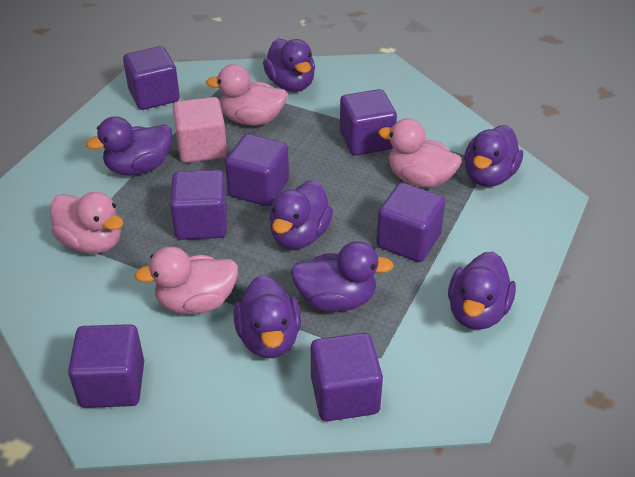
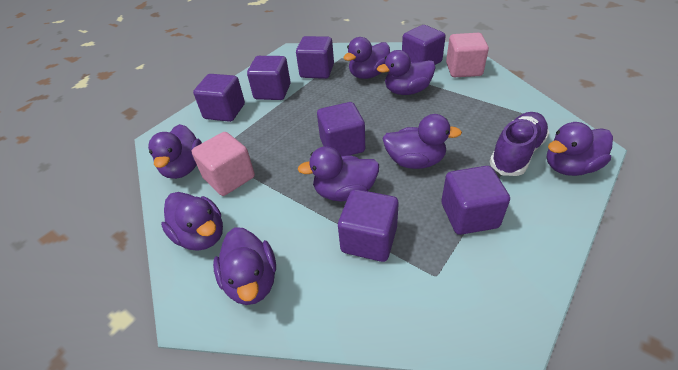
pink cube: 1 -> 2
pink duck: 4 -> 0
purple duck: 7 -> 8
purple shoe: 0 -> 1

